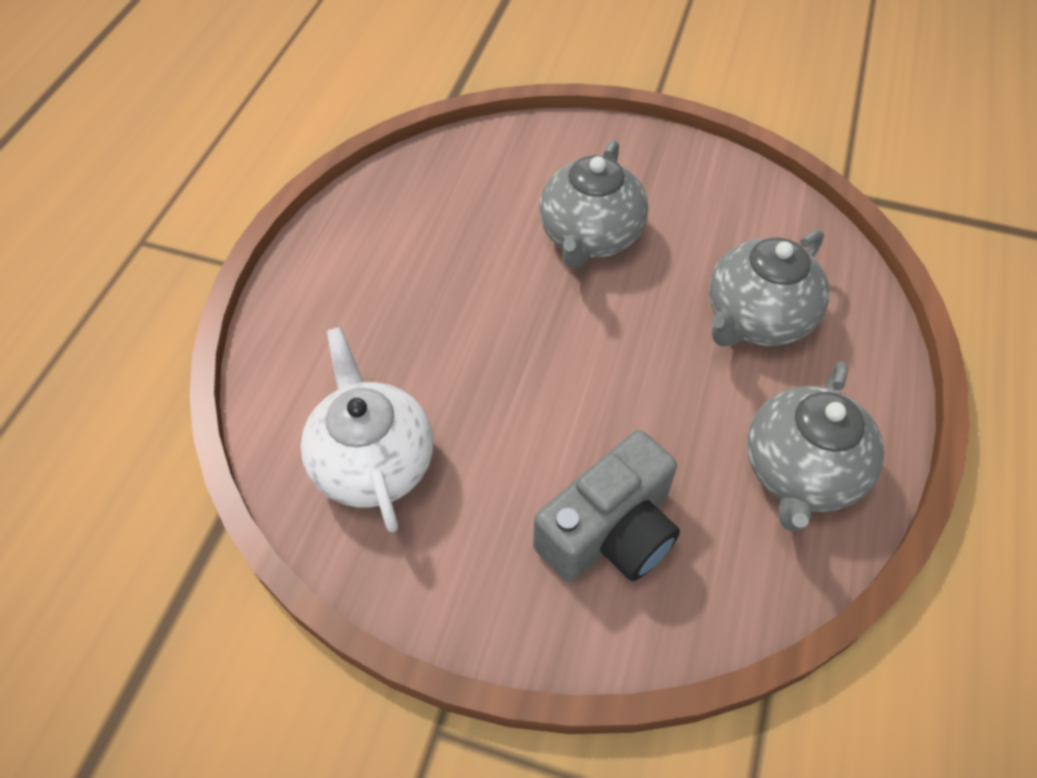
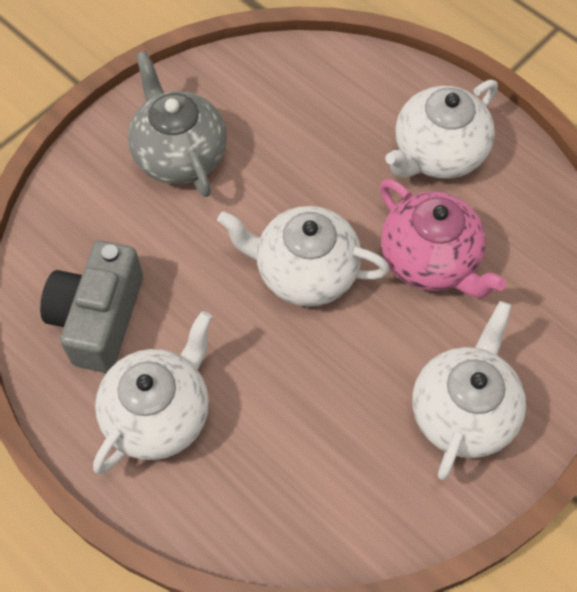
grey teapot: 3 -> 1
pink teapot: 0 -> 1
white teapot: 1 -> 4

